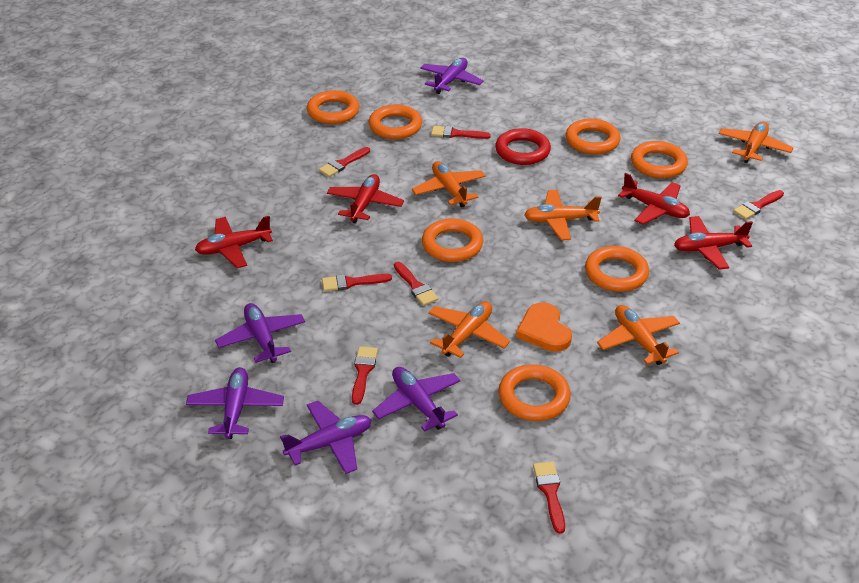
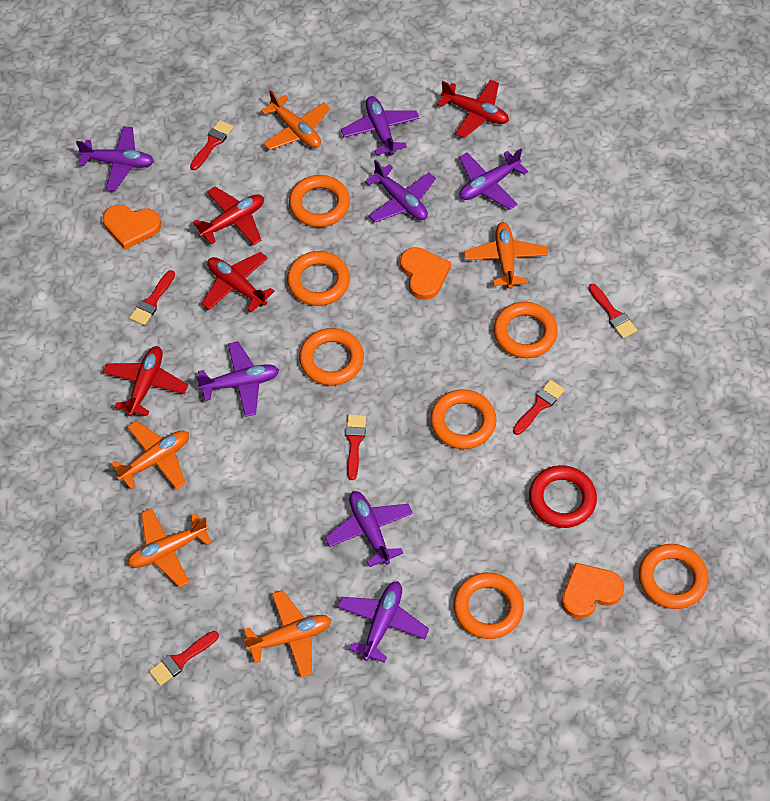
orange heart: 1 -> 3
purple plane: 5 -> 7
red brush: 7 -> 6

